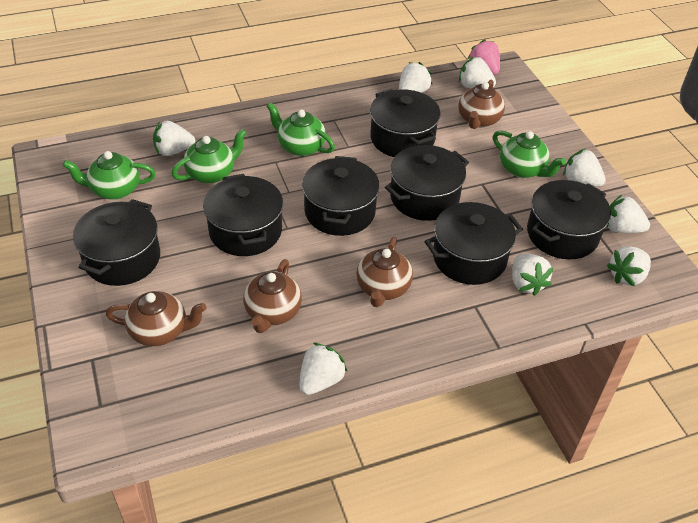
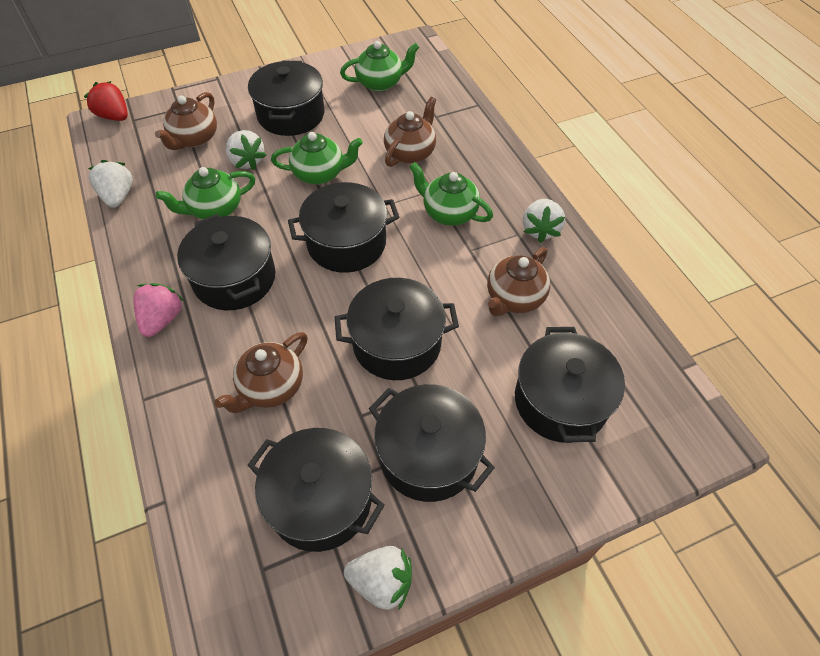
red strawberry: 0 -> 1
white strawberry: 8 -> 4

